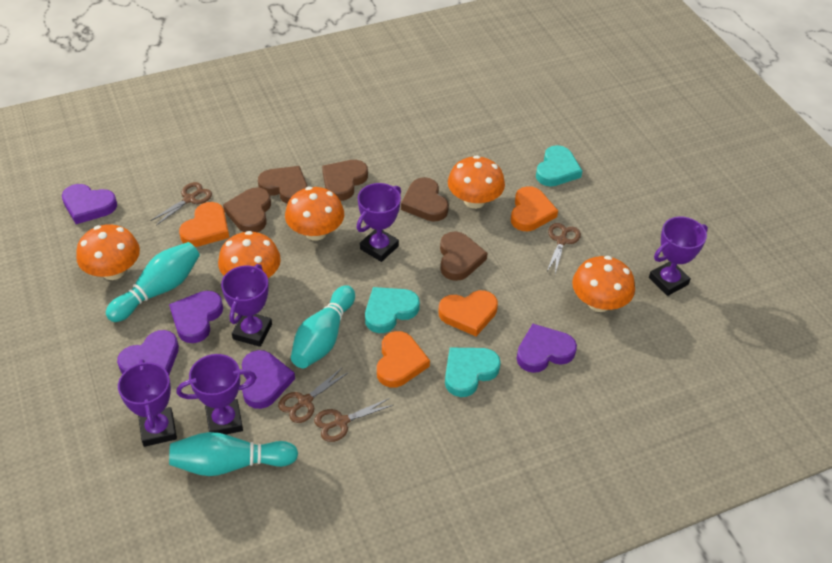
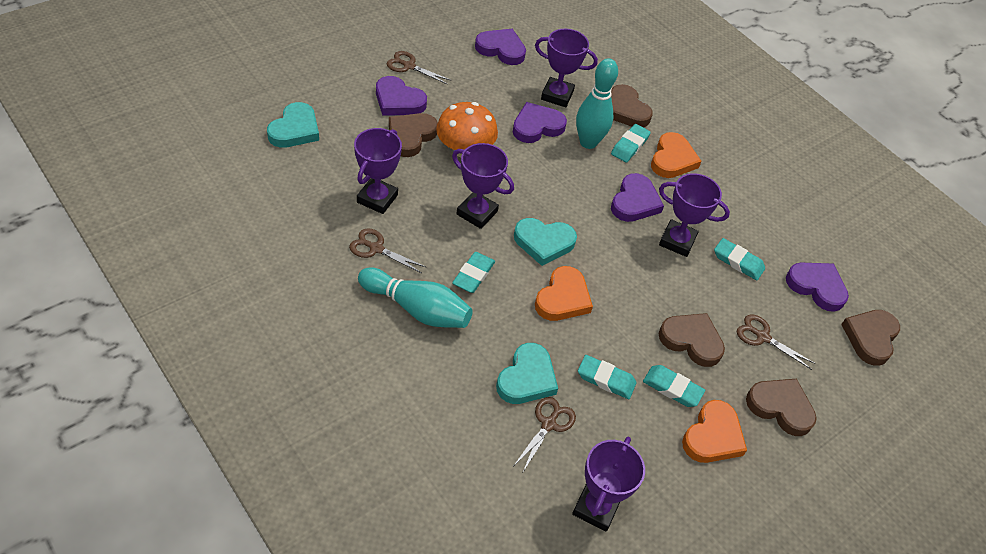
orange heart: 4 -> 3
orange mushroom: 5 -> 1
turquoise bowling pin: 3 -> 2
turquoise eraser: 0 -> 5

